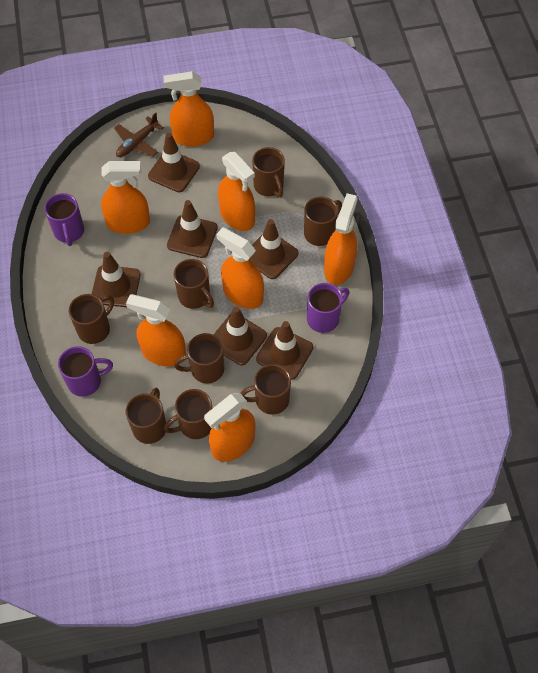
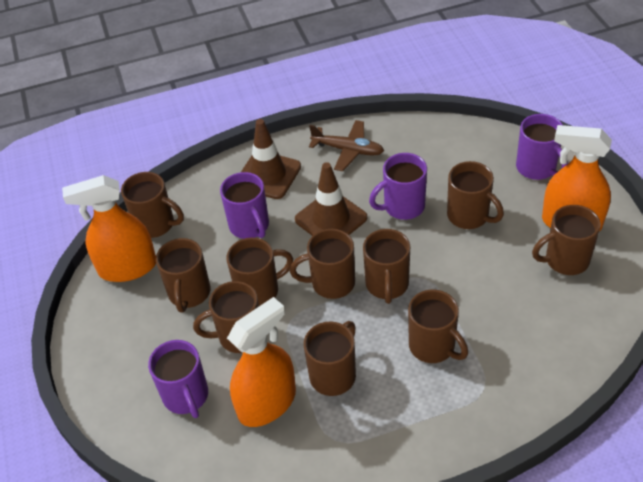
brown mug: 8 -> 10
brown traffic cone: 6 -> 2
orange spray bottle: 7 -> 3
purple mug: 3 -> 4

